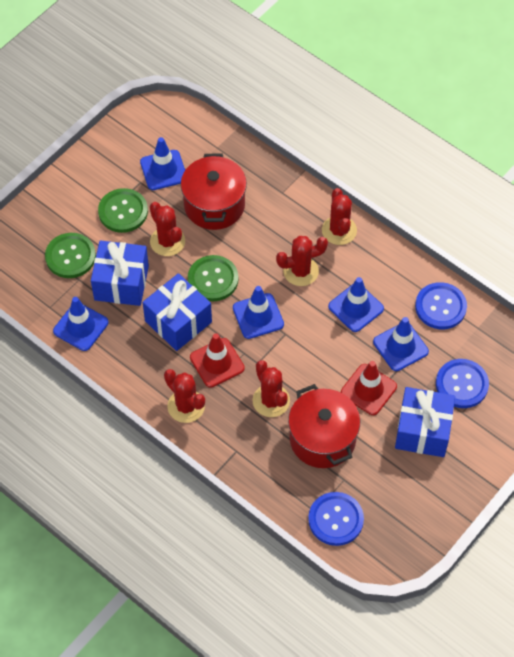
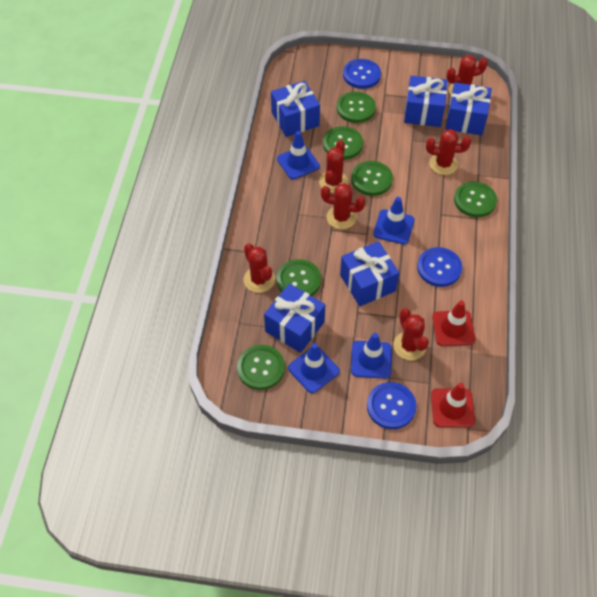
blue gift: 3 -> 5
blue traffic cone: 5 -> 4
green button: 3 -> 6
red cactus: 5 -> 6
red pot: 2 -> 0

